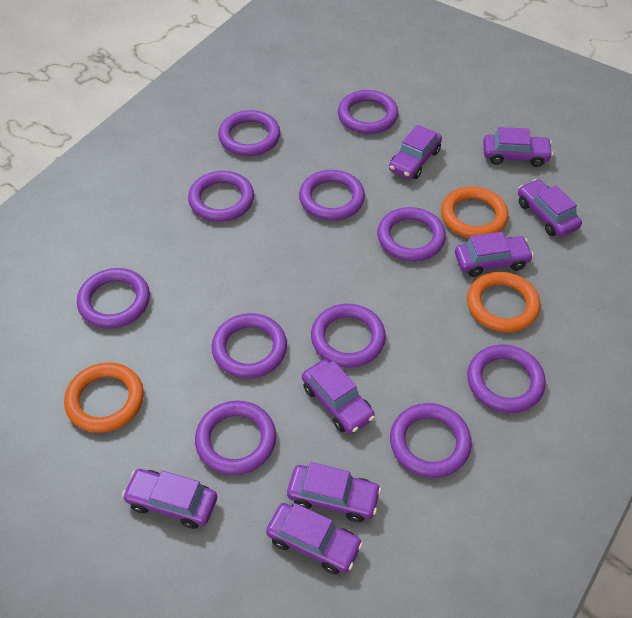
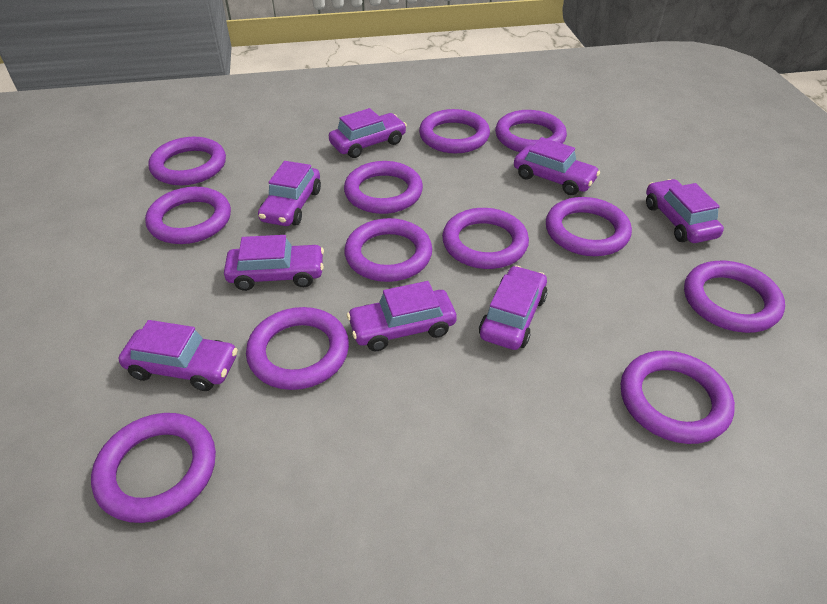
orange ring: 3 -> 0
purple ring: 11 -> 12

